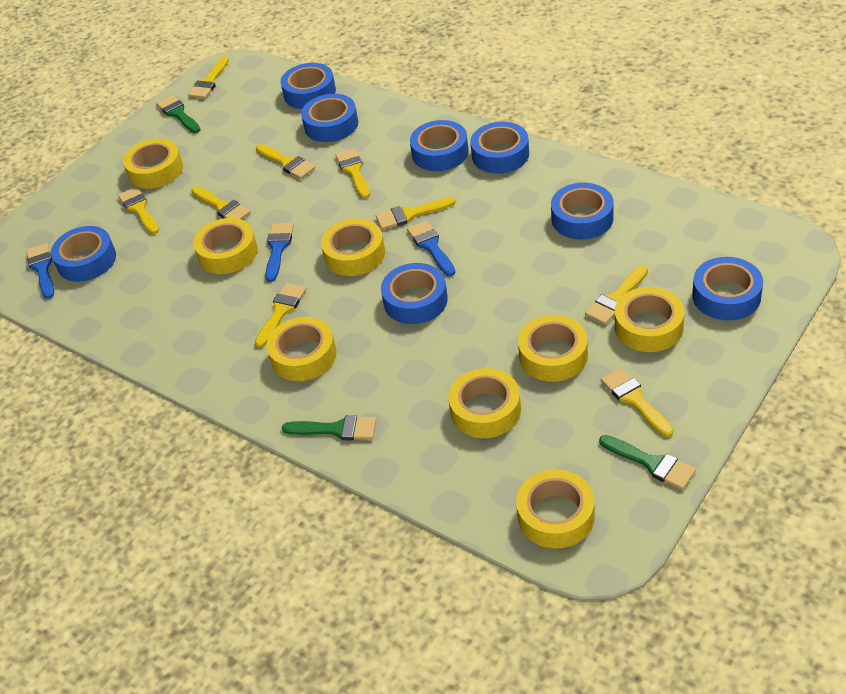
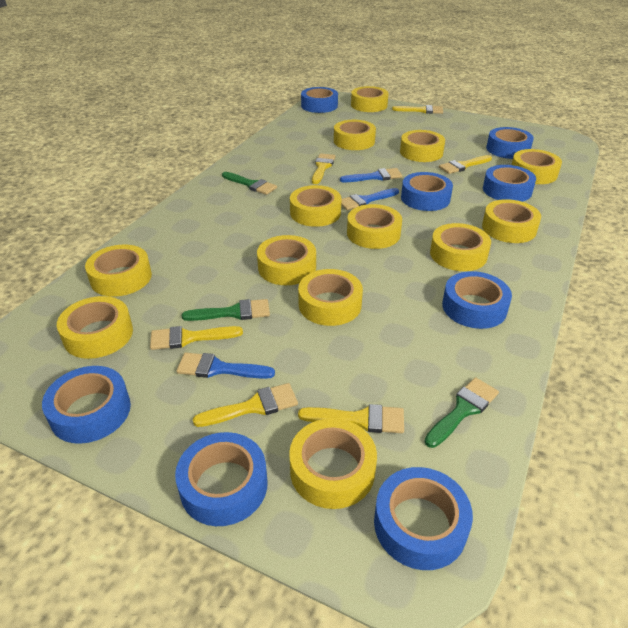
yellow brush: 9 -> 6
yellow tape: 8 -> 13

